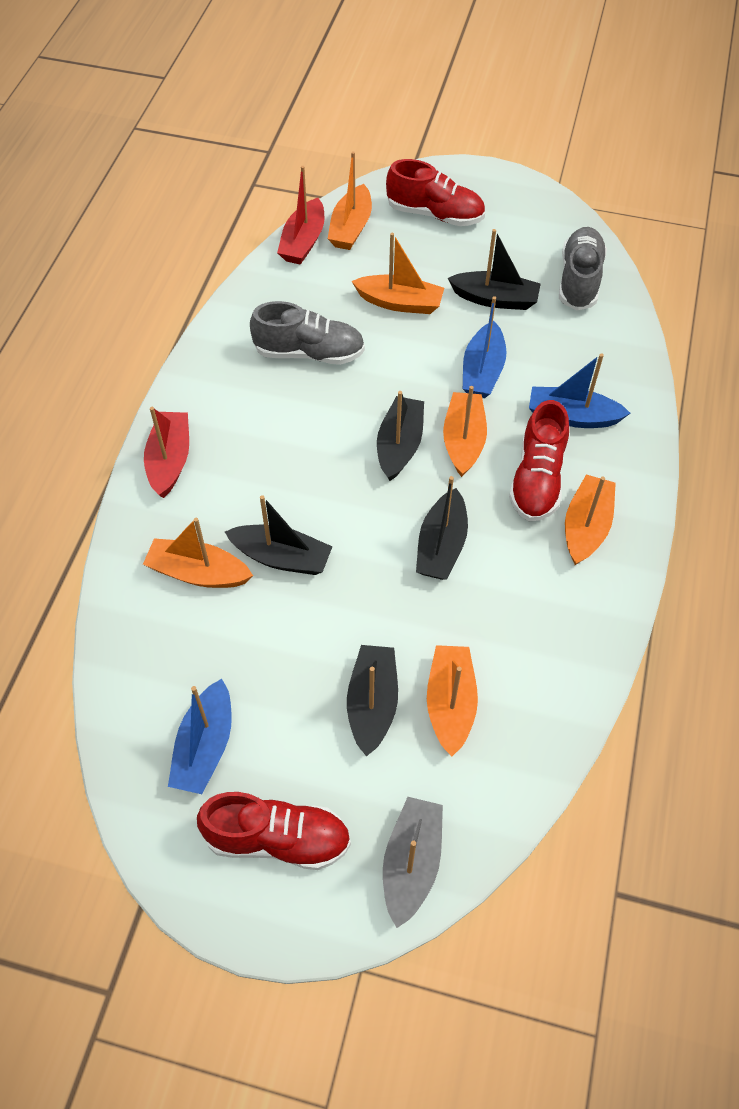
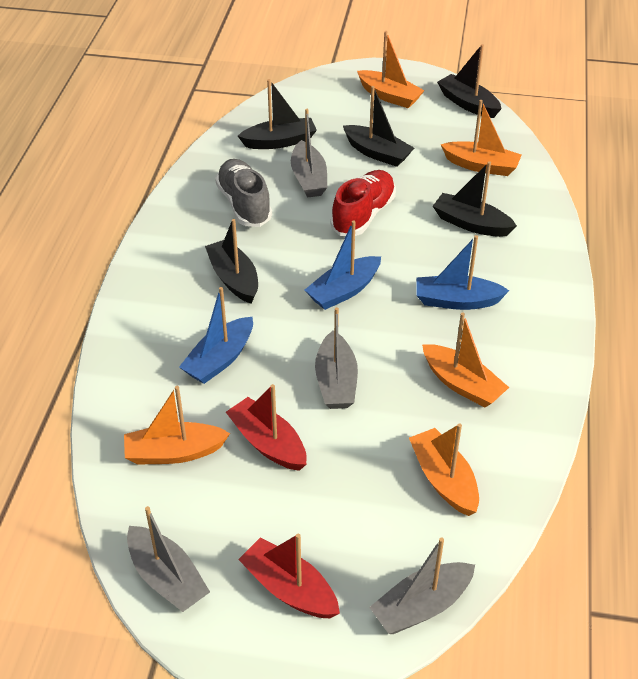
grey boat: 1 -> 4
grey shoe: 2 -> 1
orange boat: 6 -> 5
red shoe: 3 -> 1

